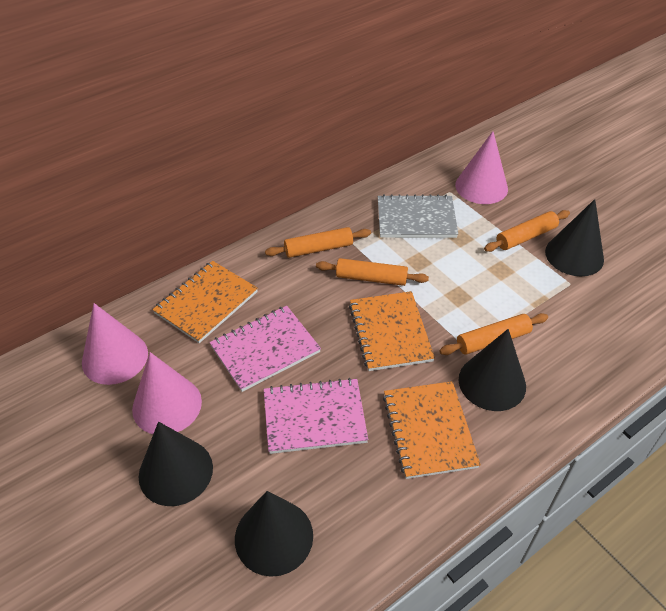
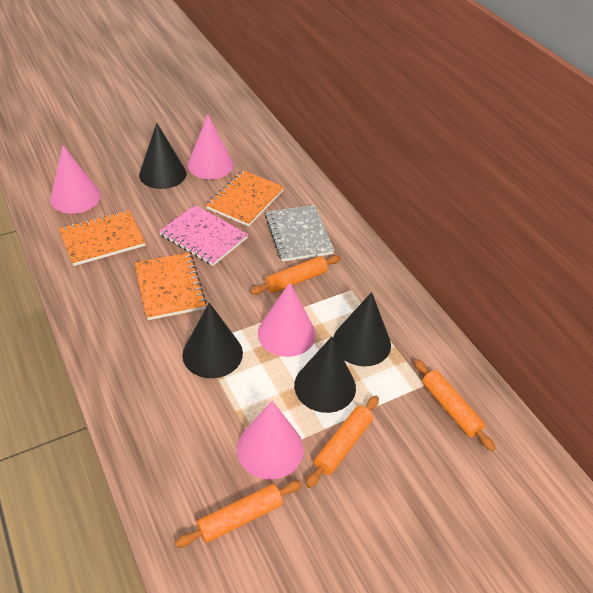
pink cone: 3 -> 4
pink notebook: 2 -> 1

